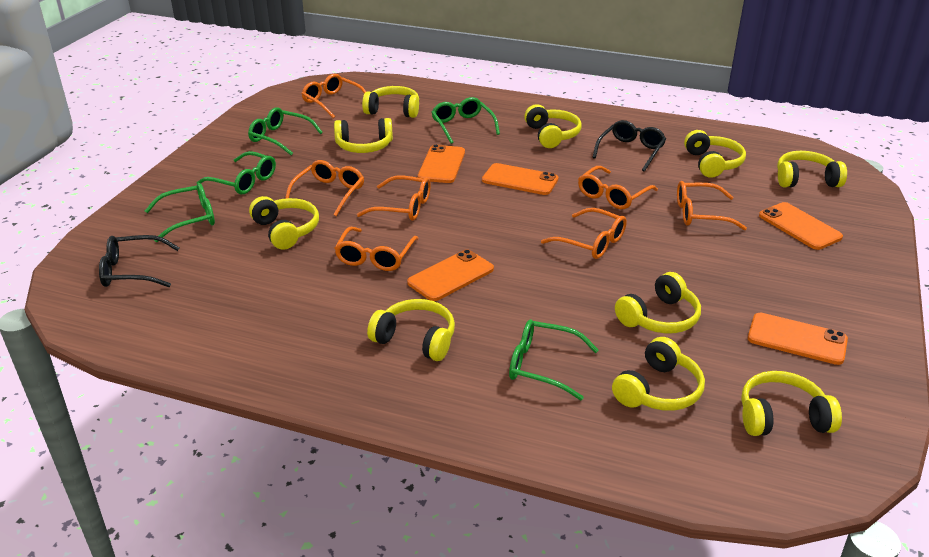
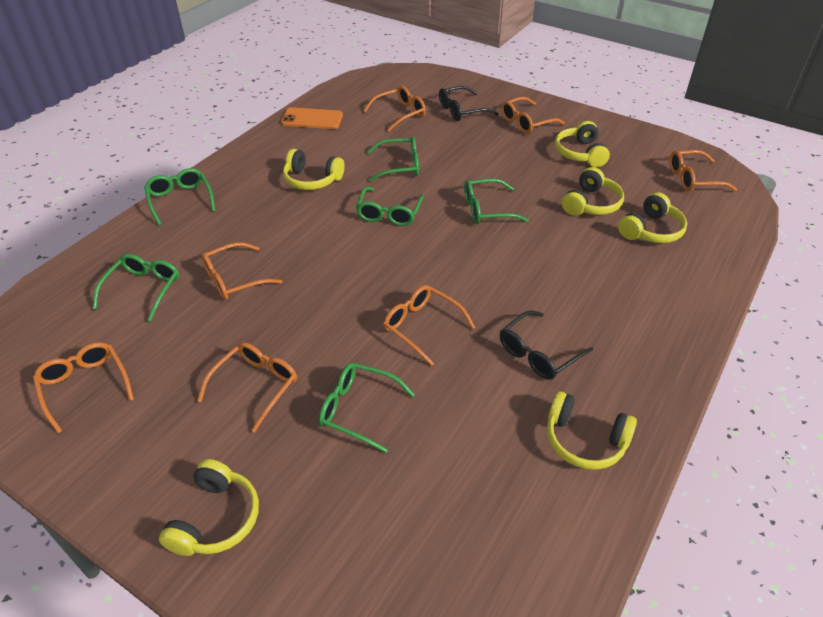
green glasses: 5 -> 6
orange phone: 5 -> 1
yellow headphones: 10 -> 6

